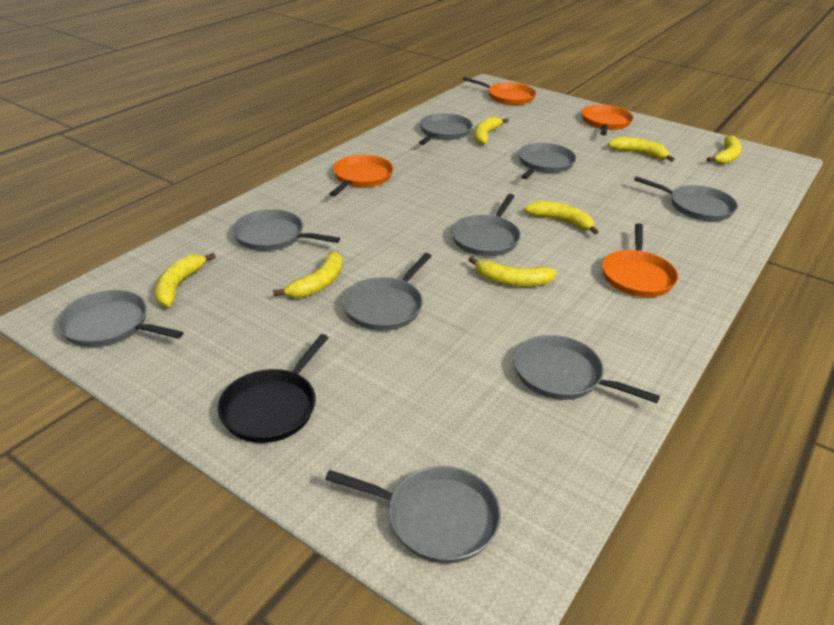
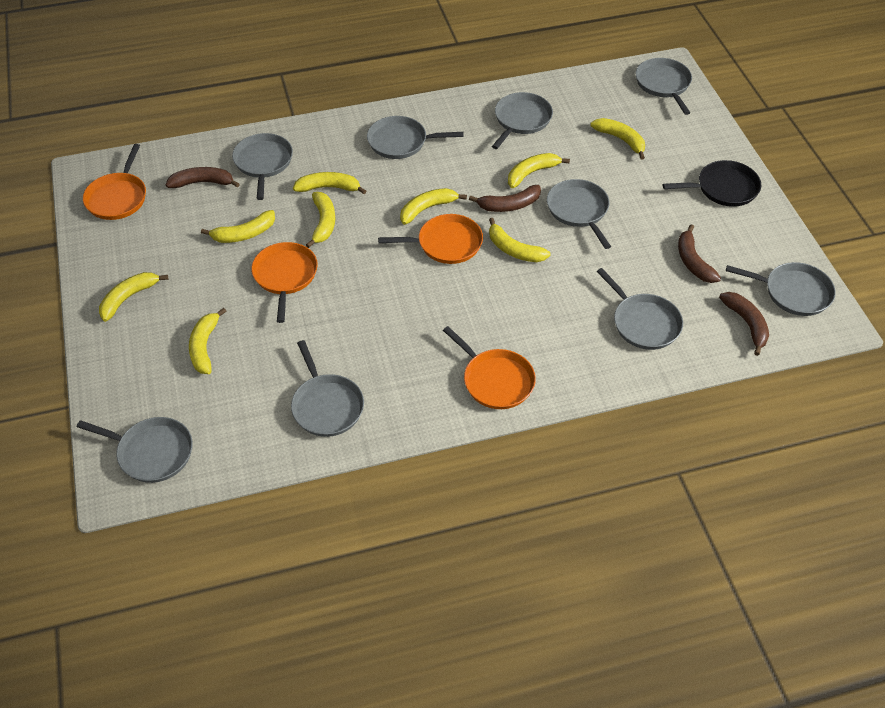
brown banana: 0 -> 4
yellow banana: 7 -> 9

